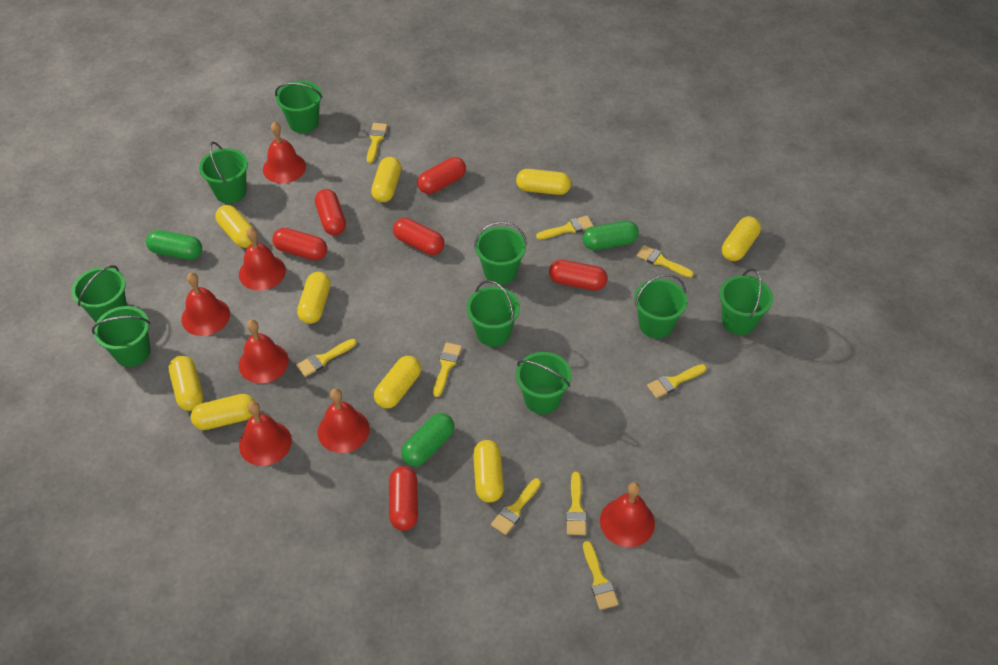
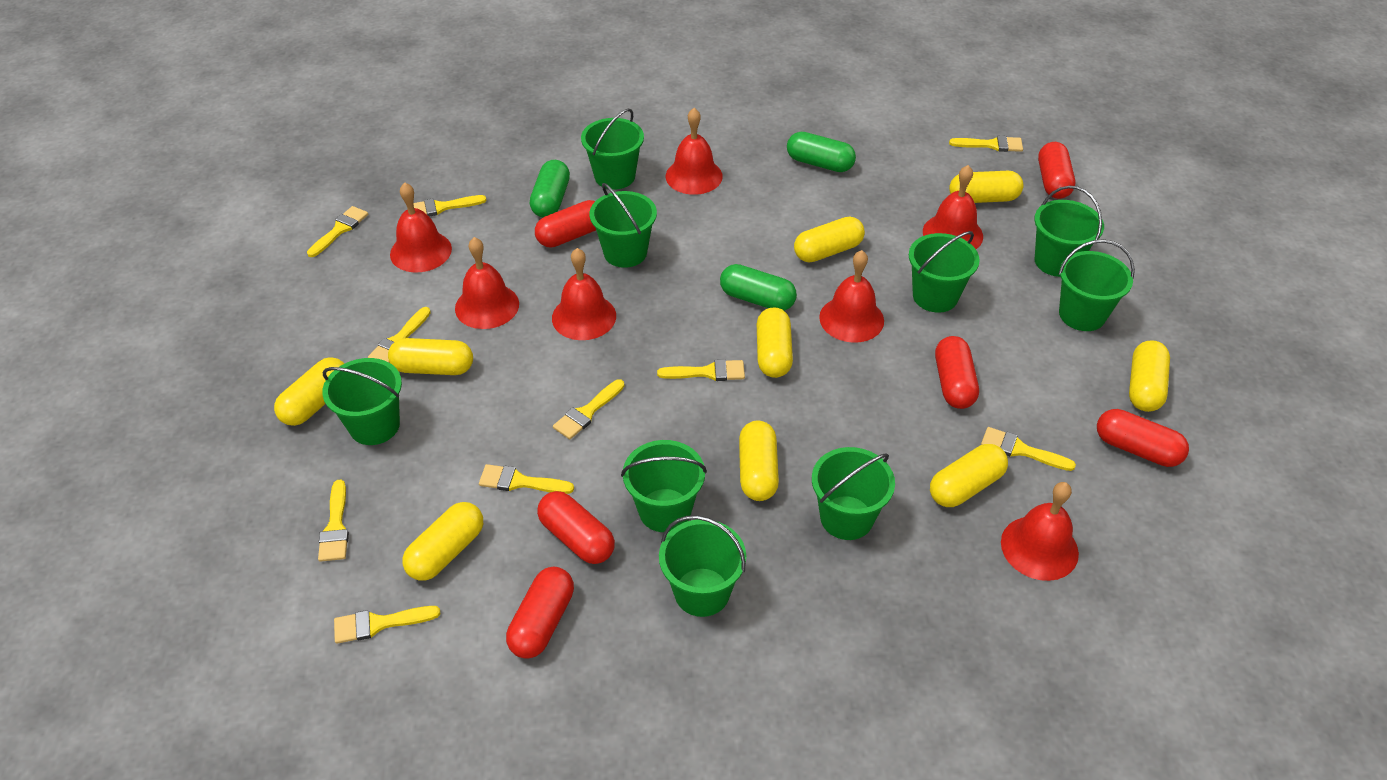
yellow brush: 9 -> 10

